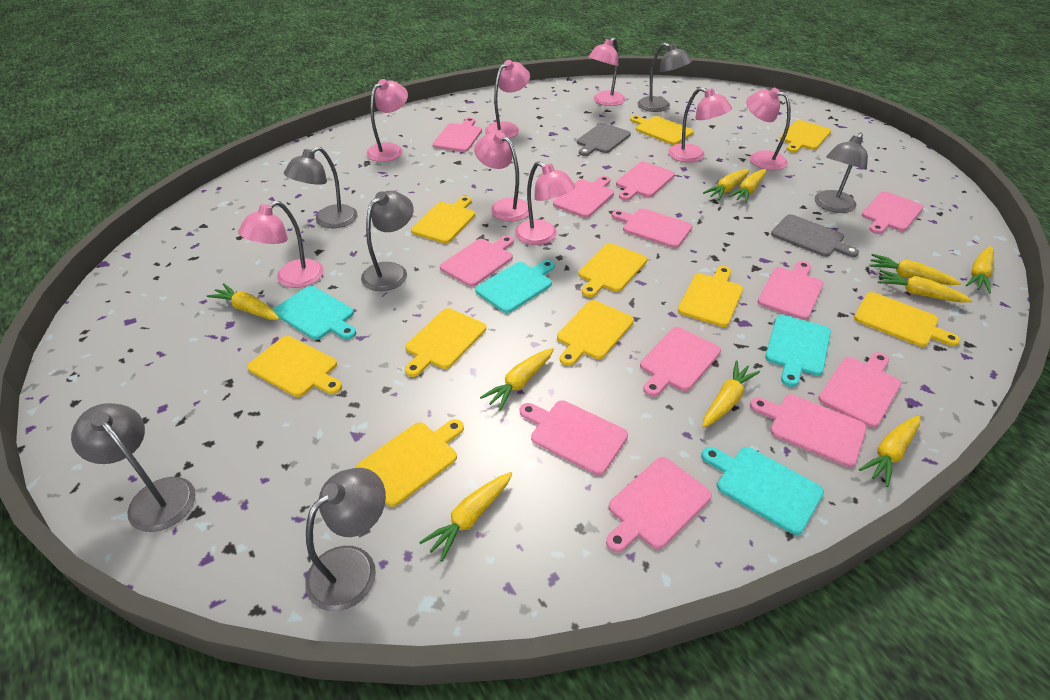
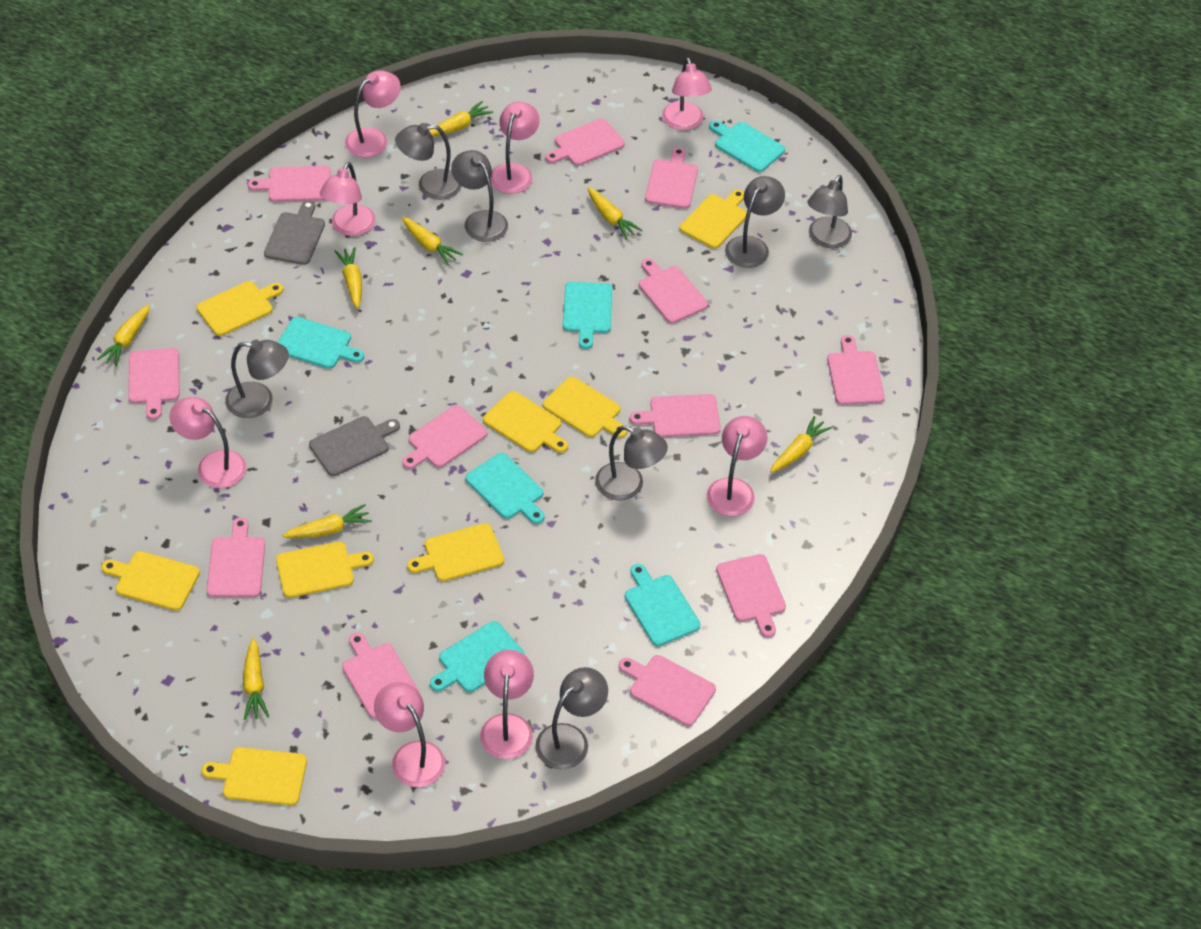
grey lamp: 6 -> 7
turquoise cutting board: 4 -> 6
yellow carrot: 10 -> 8
yellow cutting board: 10 -> 8

